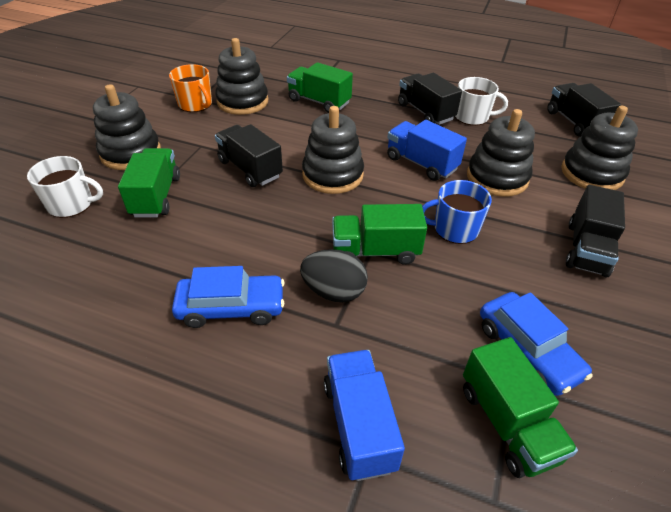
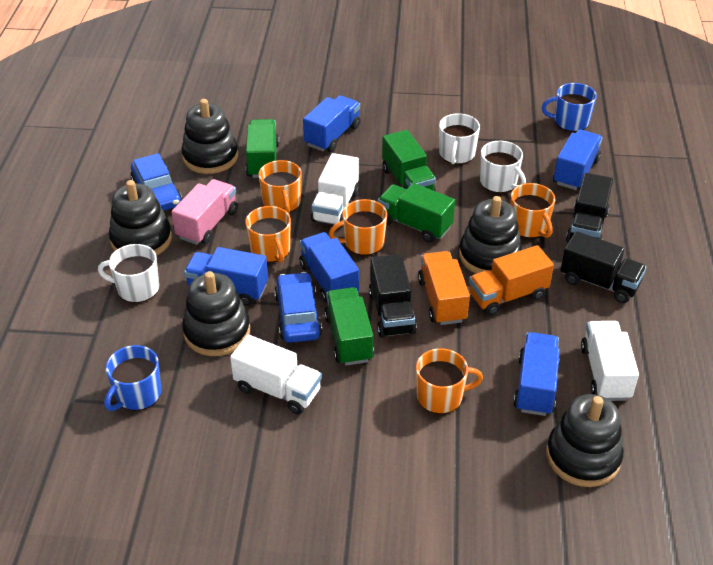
black egg: 1 -> 0
black truck: 4 -> 3
blue mug: 1 -> 2
blue truck: 2 -> 5
orange mug: 1 -> 5
orange truck: 0 -> 2
pink truck: 0 -> 1
white mug: 2 -> 3
white truck: 0 -> 3

